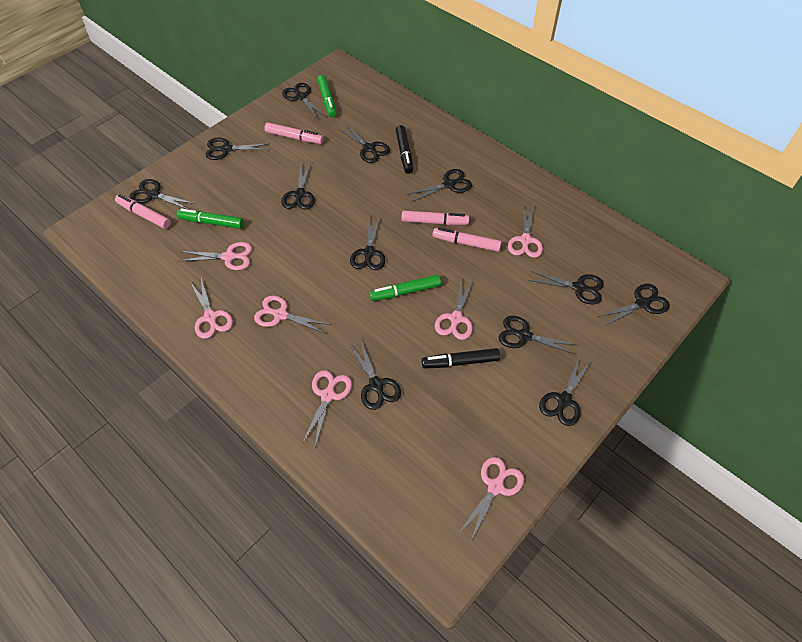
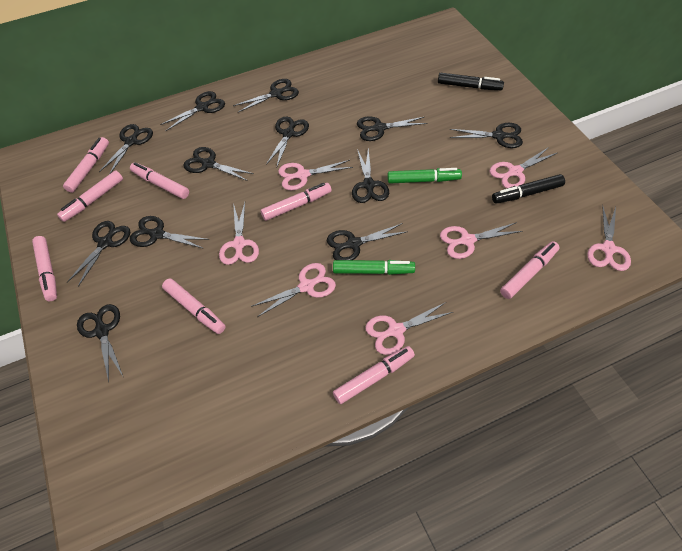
green marker: 3 -> 2
pink marker: 4 -> 8

